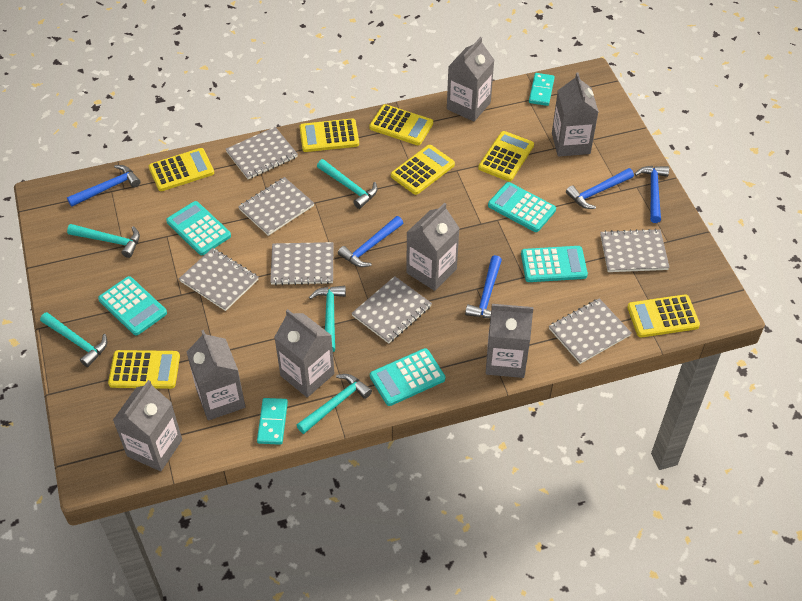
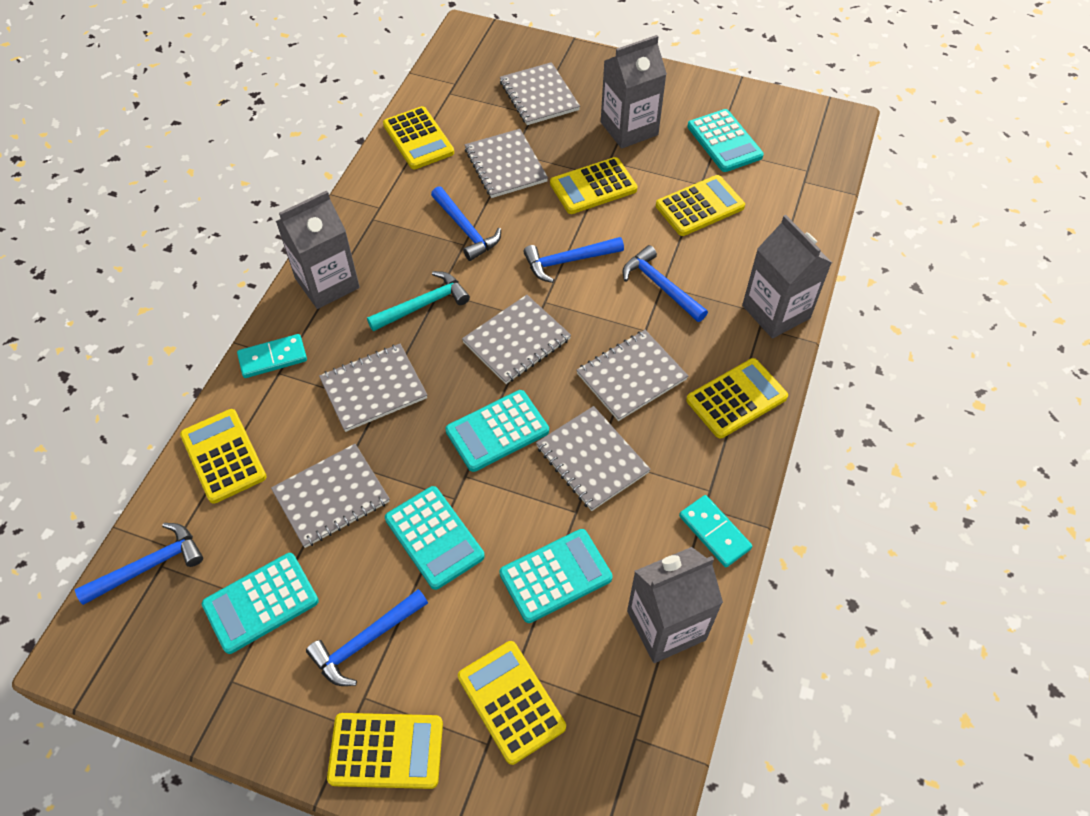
grey carton: 7 -> 4
turquoise hammer: 5 -> 1

